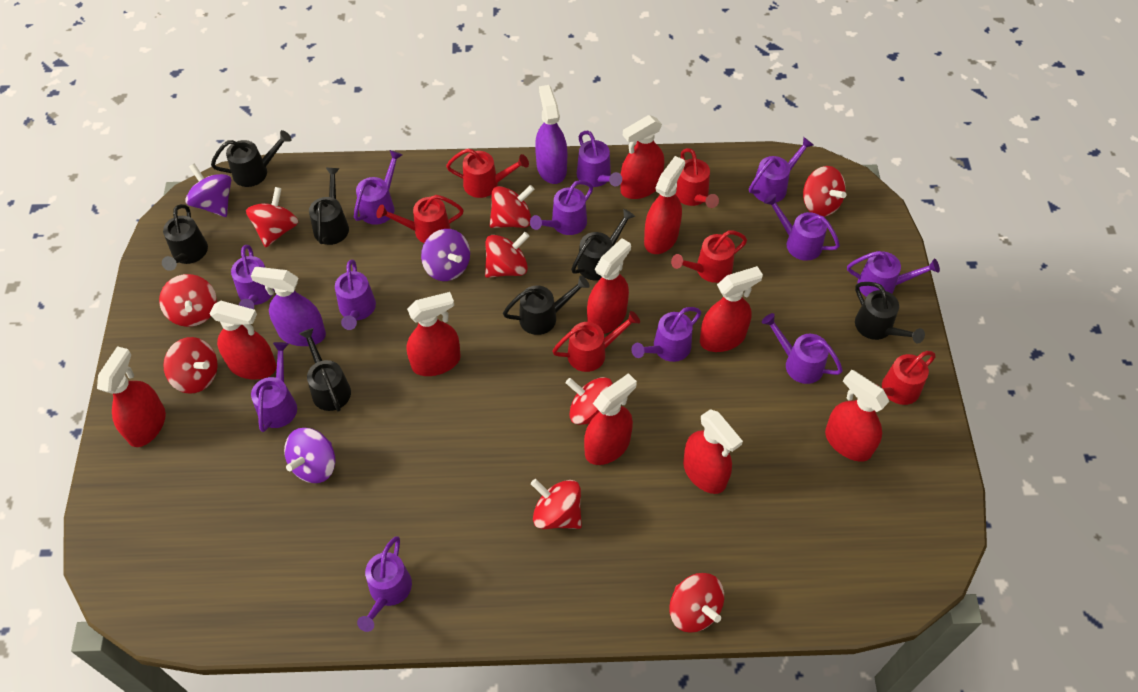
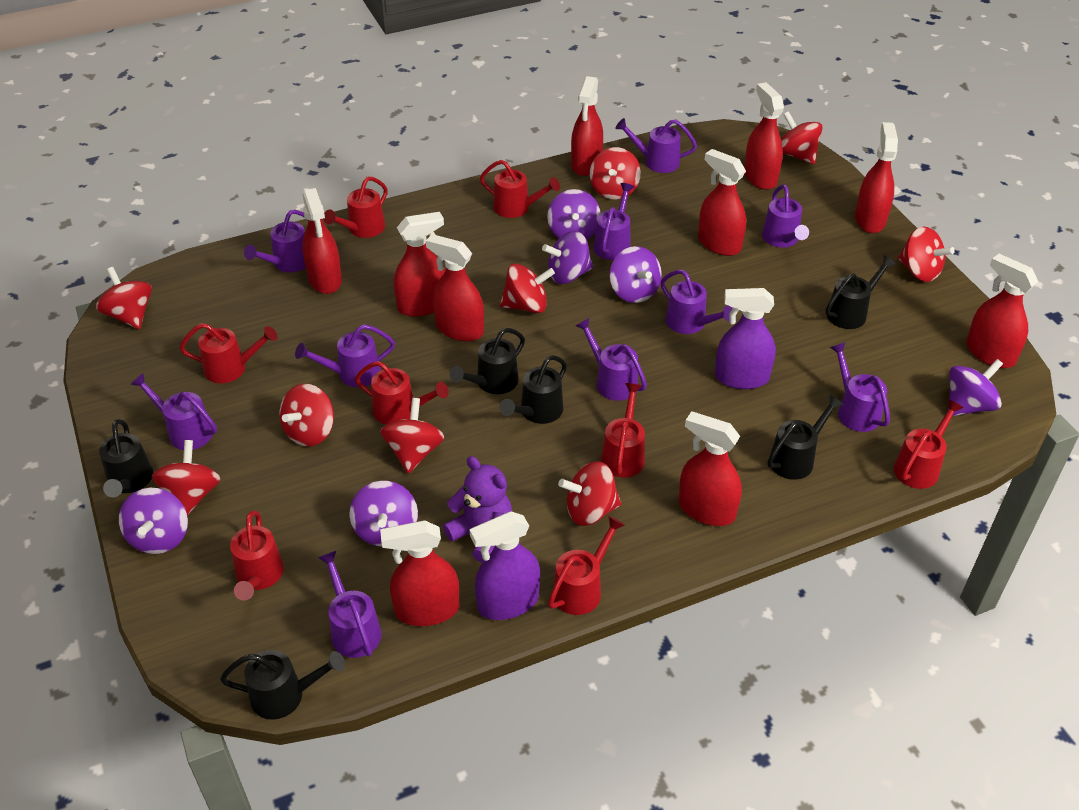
black watering can: 7 -> 6
purple spinning top: 3 -> 6
purple teddy bear: 0 -> 1
purple watering can: 12 -> 10
red watering can: 6 -> 8

